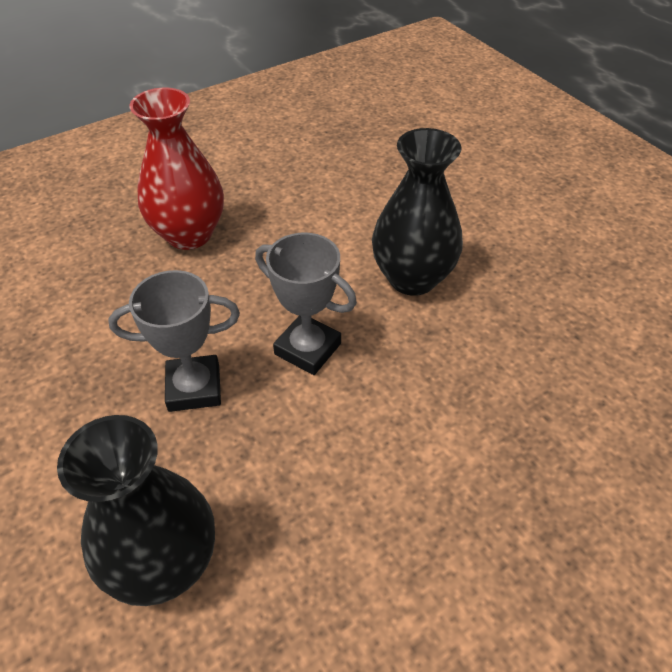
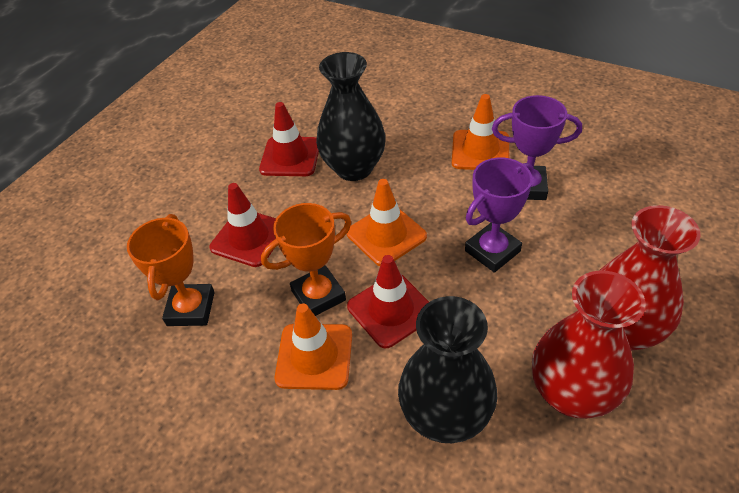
grey trophy: 2 -> 0
orange traffic cone: 0 -> 3
orange trophy: 0 -> 2
purple trophy: 0 -> 2
red traffic cone: 0 -> 3
red vase: 1 -> 2

